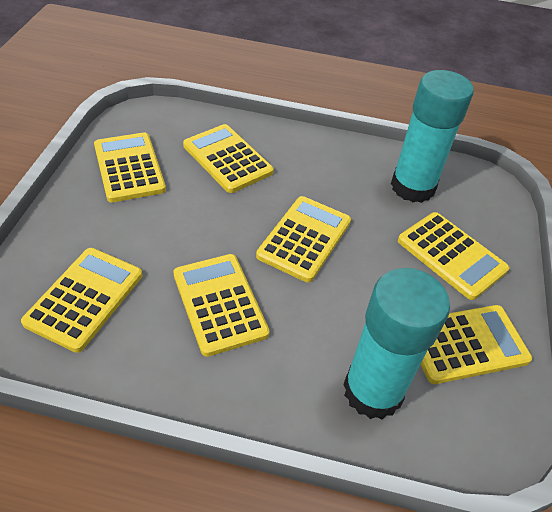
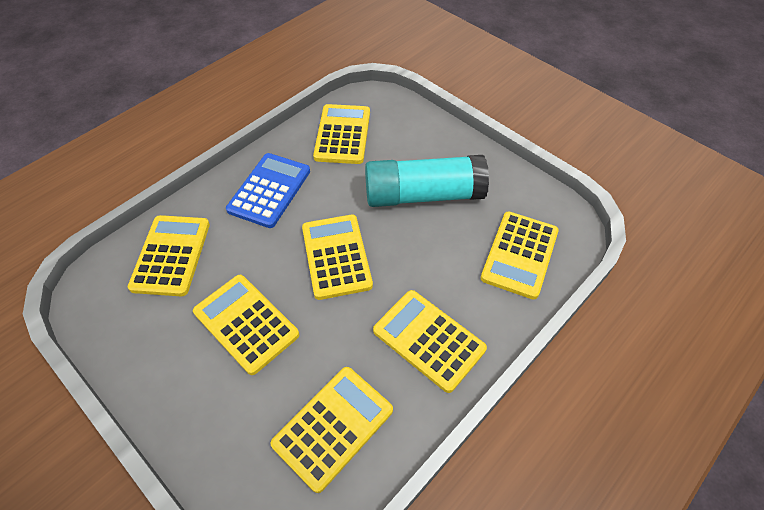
blue calculator: 0 -> 1
turquoise glue stick: 2 -> 1

